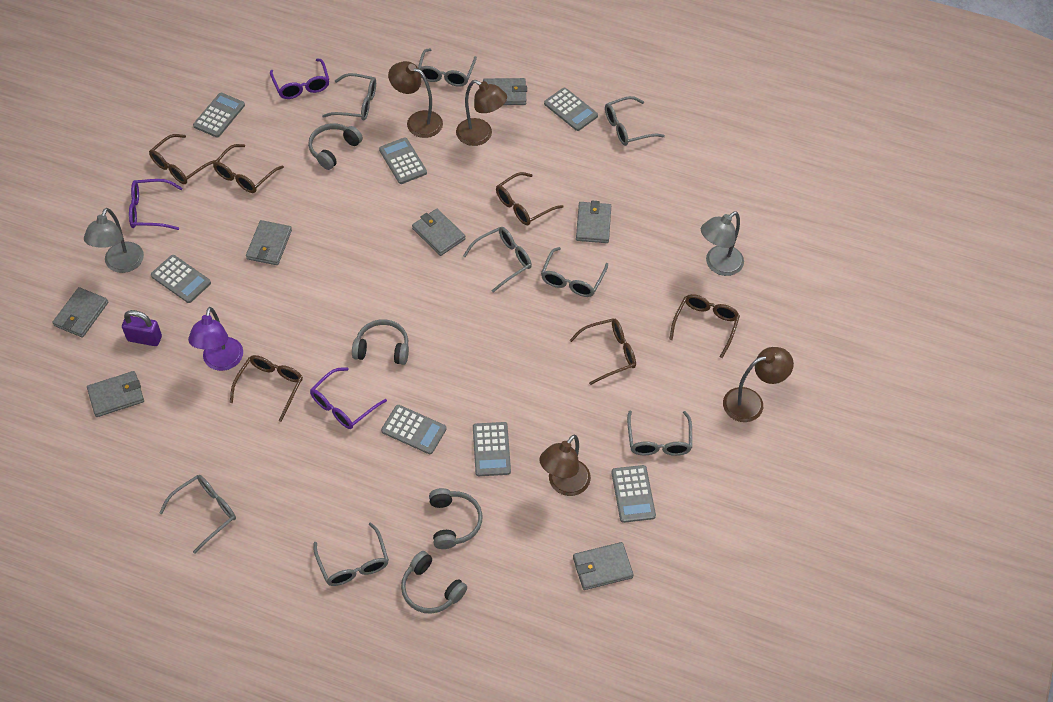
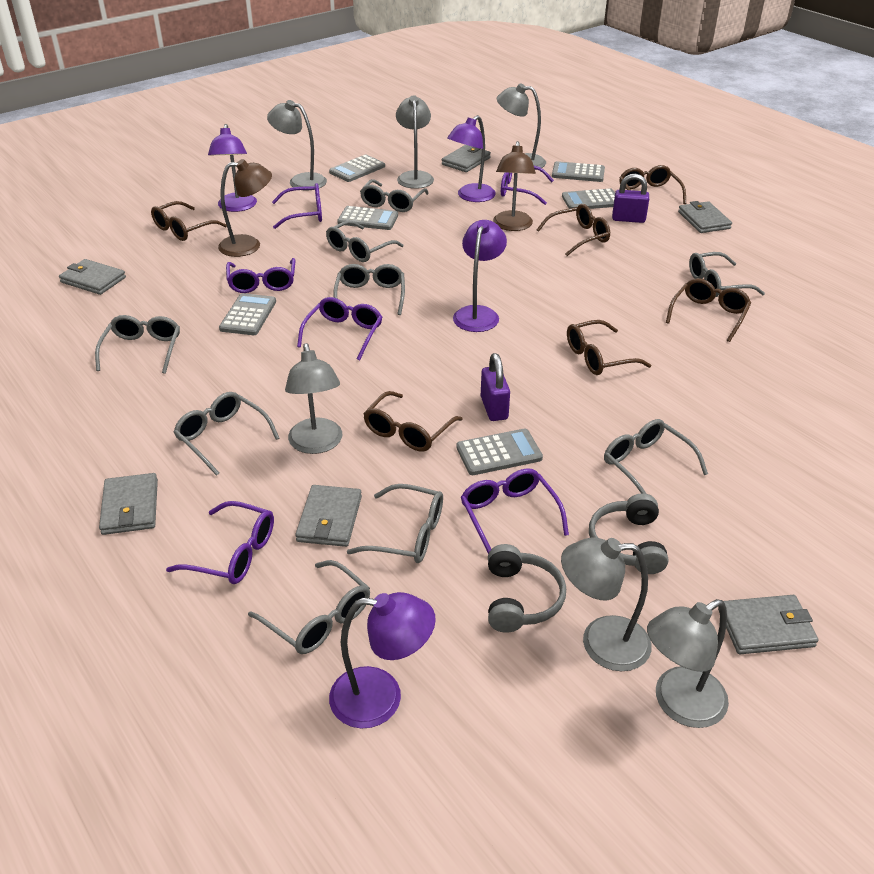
brown lamp: 4 -> 2
grey calculator: 7 -> 6
grey glasses: 8 -> 9
grey headphones: 4 -> 2
grey lamp: 2 -> 6
grey wallet: 7 -> 6
purple glasses: 3 -> 6
purple lamp: 1 -> 4
purple padlock: 1 -> 2

